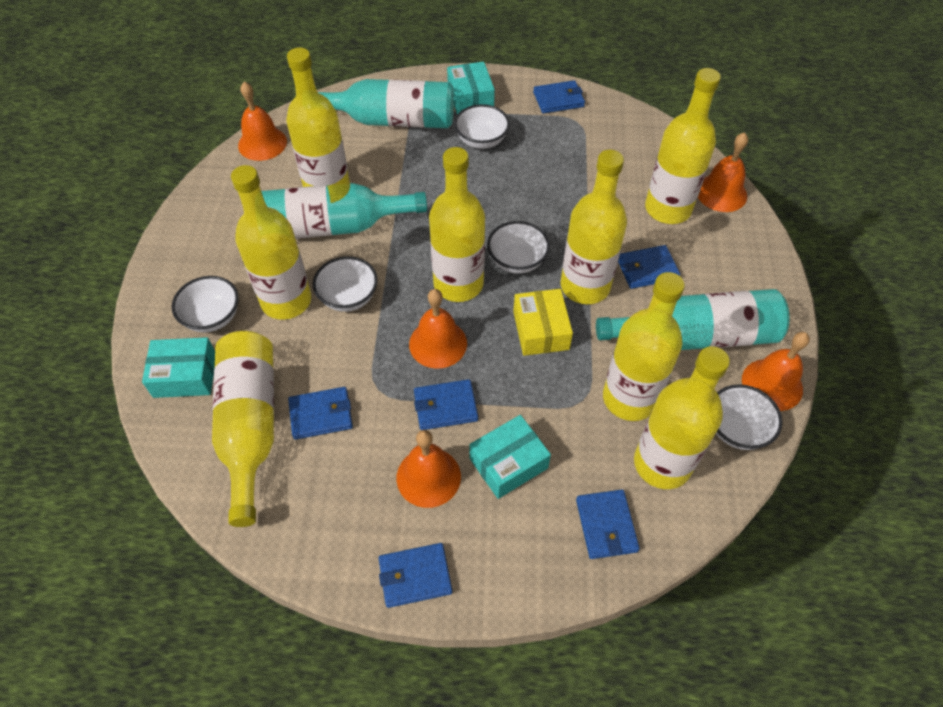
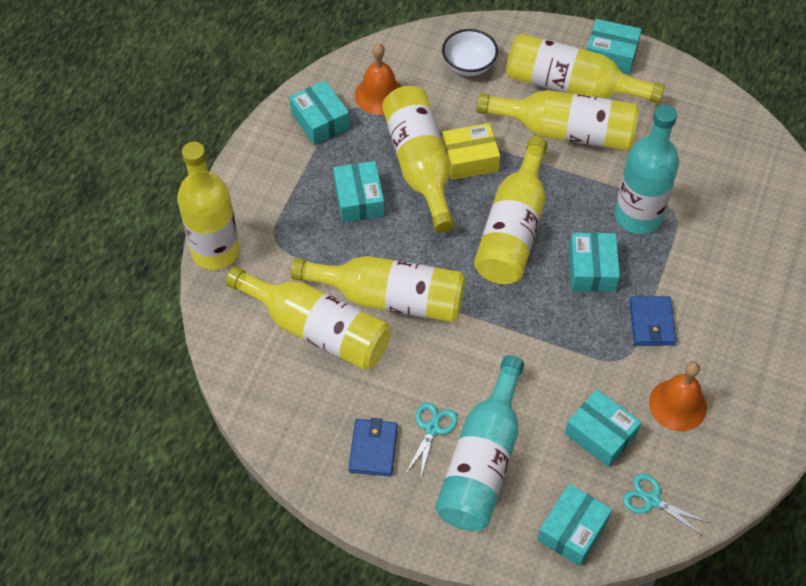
blue wallet: 6 -> 2
orange bell: 5 -> 2
turquoise bottle: 3 -> 2
turquoise box: 3 -> 6
turquoise scissors: 0 -> 2
white bowl: 5 -> 1
yellow bottle: 8 -> 7

